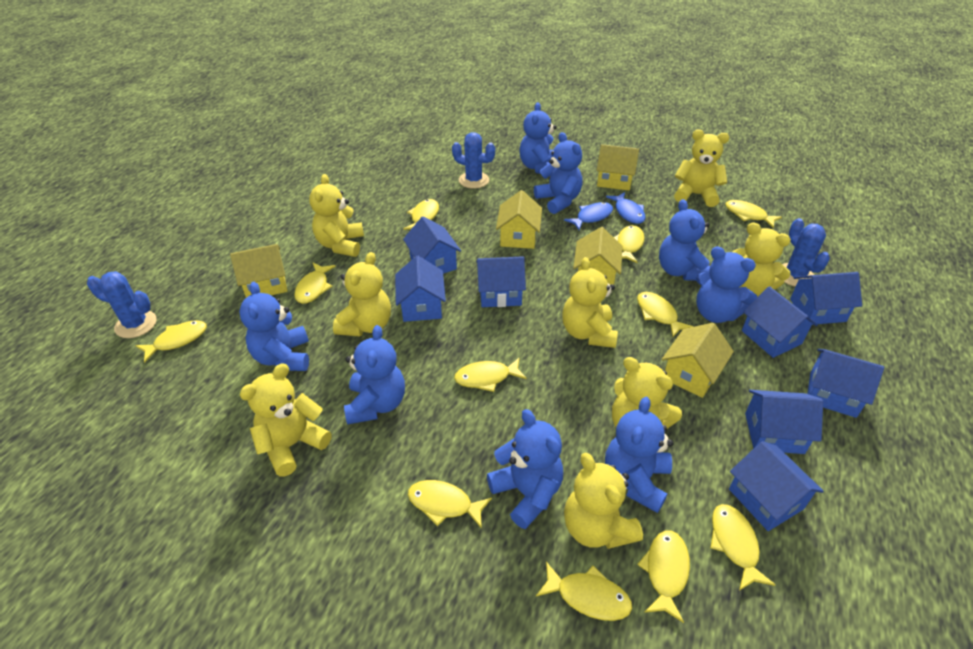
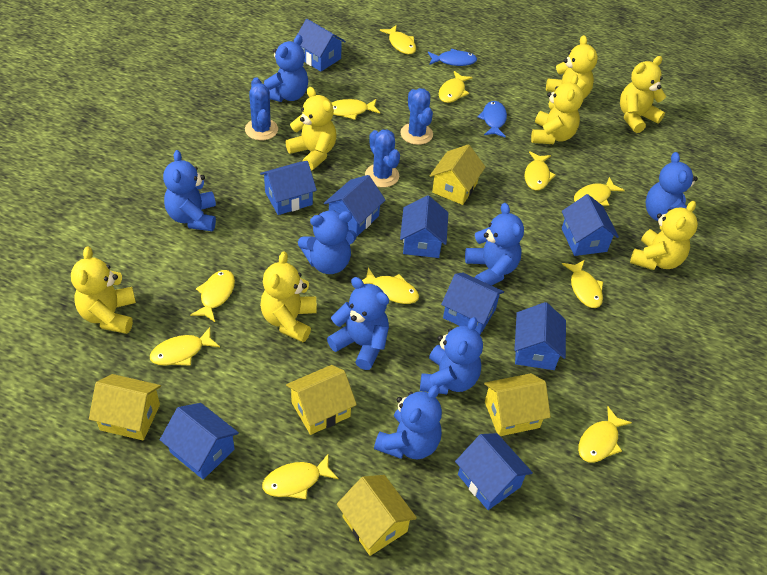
blue house: 8 -> 9
yellow teddy bear: 8 -> 7

